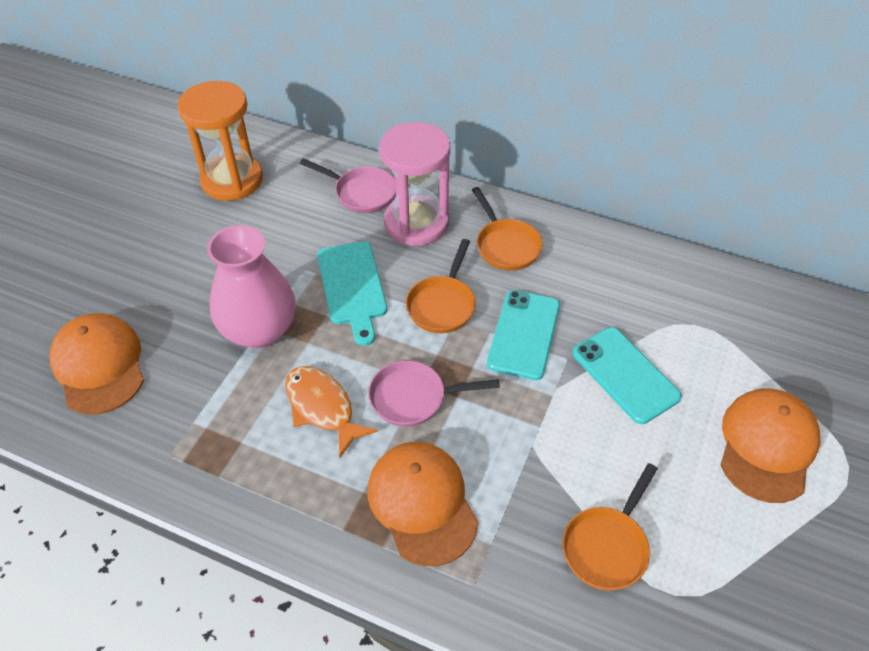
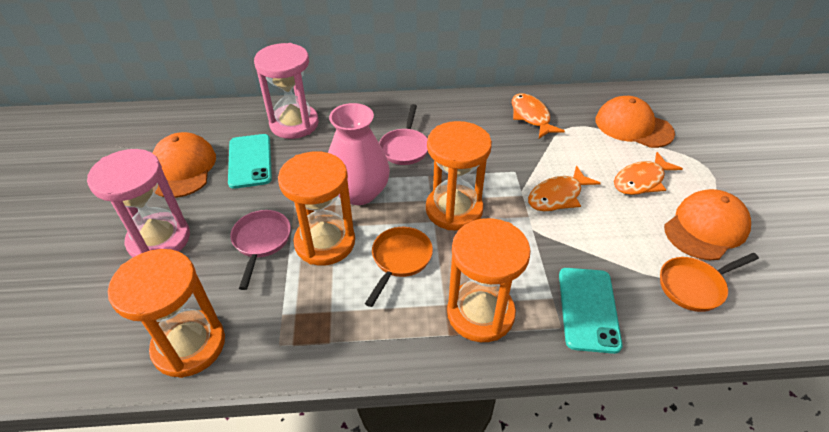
orange fish: 1 -> 3
orange hourglass: 1 -> 4
orange pan: 3 -> 2
pink hourglass: 1 -> 2
turquoise cutting board: 1 -> 0

